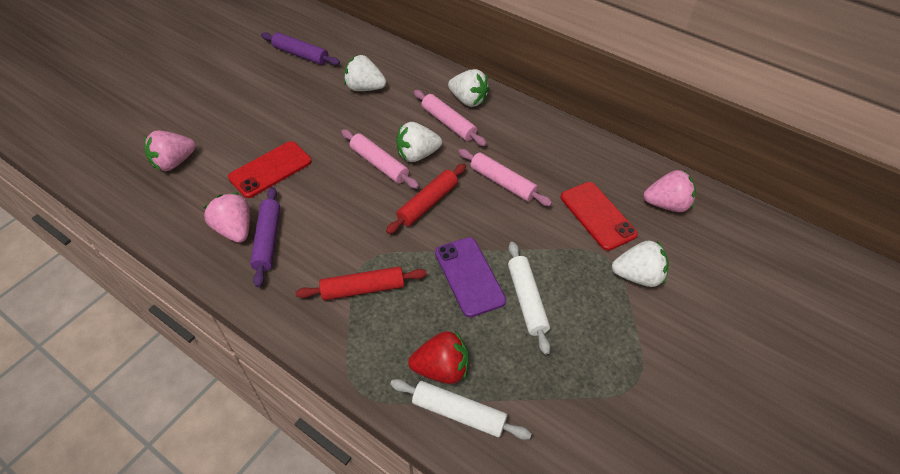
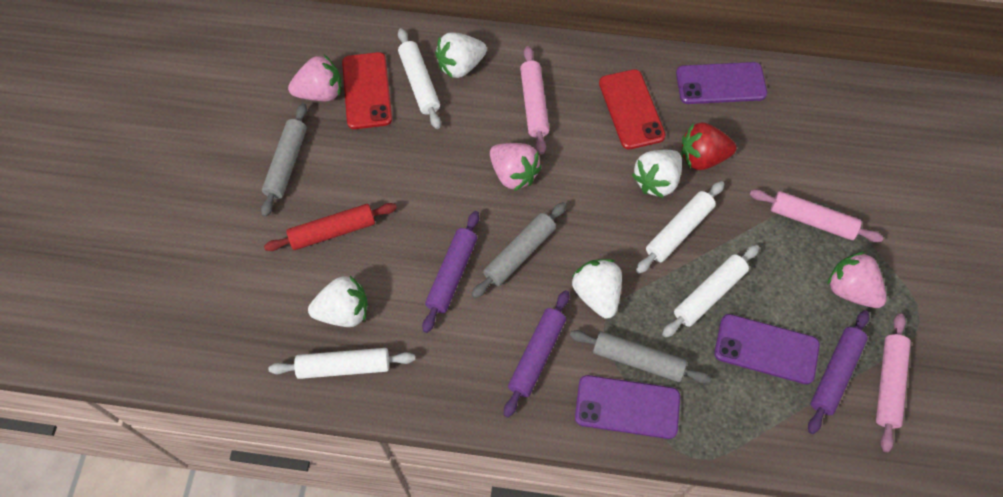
grey rolling pin: 0 -> 3
purple phone: 1 -> 3
purple rolling pin: 2 -> 3
red rolling pin: 2 -> 1
white rolling pin: 2 -> 4

